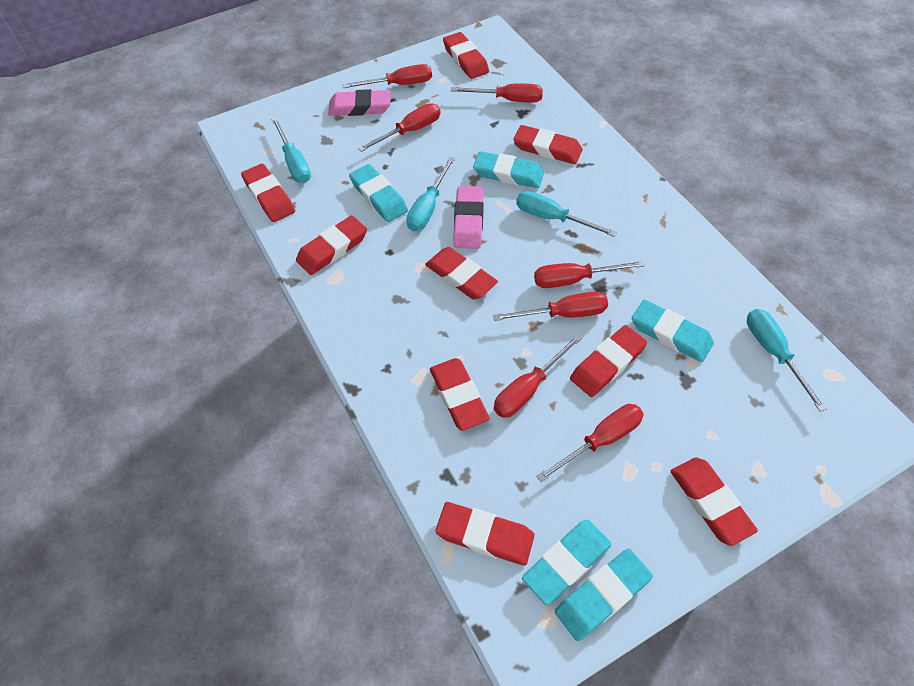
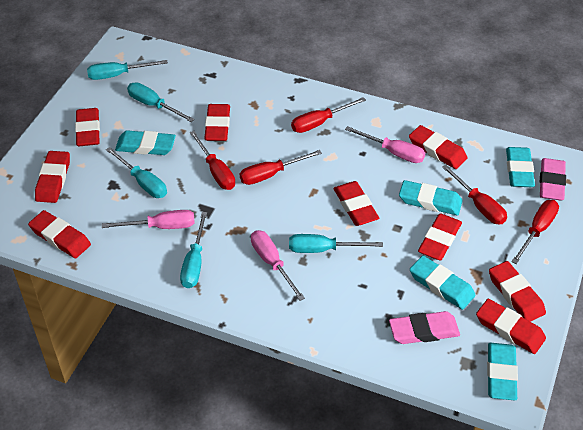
pink screwdriver: 0 -> 3
red screwdriver: 7 -> 5
turquoise screwdriver: 4 -> 5

